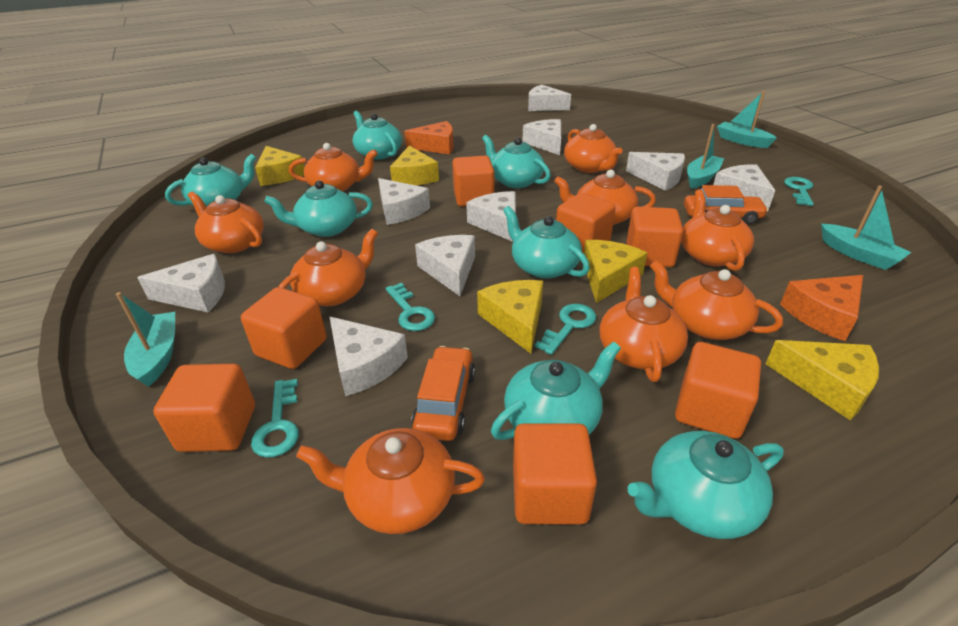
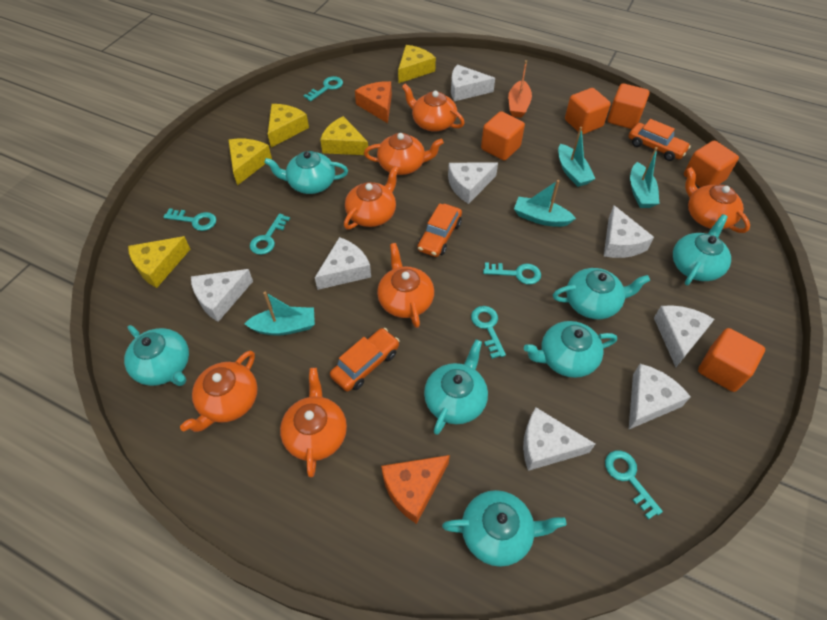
orange boat: 0 -> 1
orange car: 2 -> 3
orange cube: 7 -> 5
orange teapot: 9 -> 7
turquoise key: 4 -> 6
white cheese: 9 -> 8

